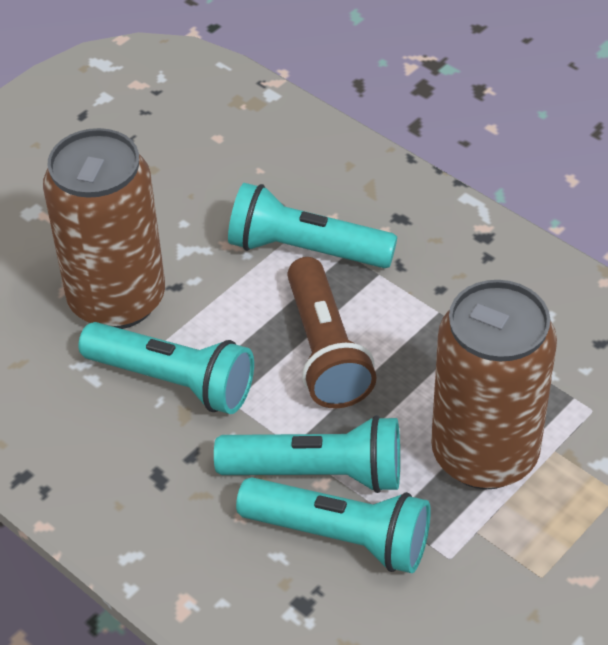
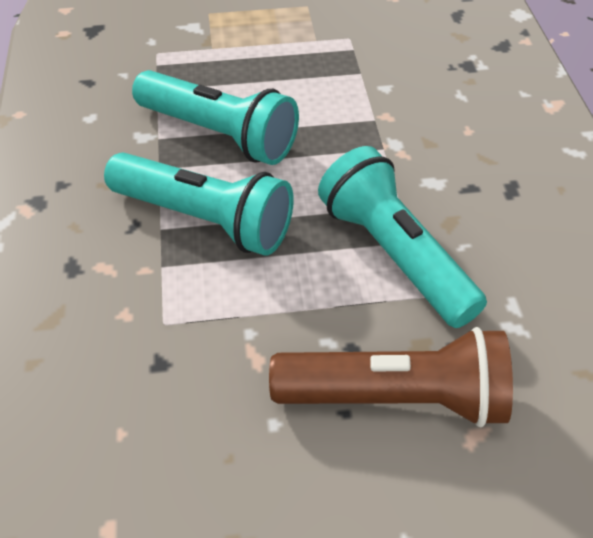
brown can: 2 -> 0
turquoise flashlight: 4 -> 3

